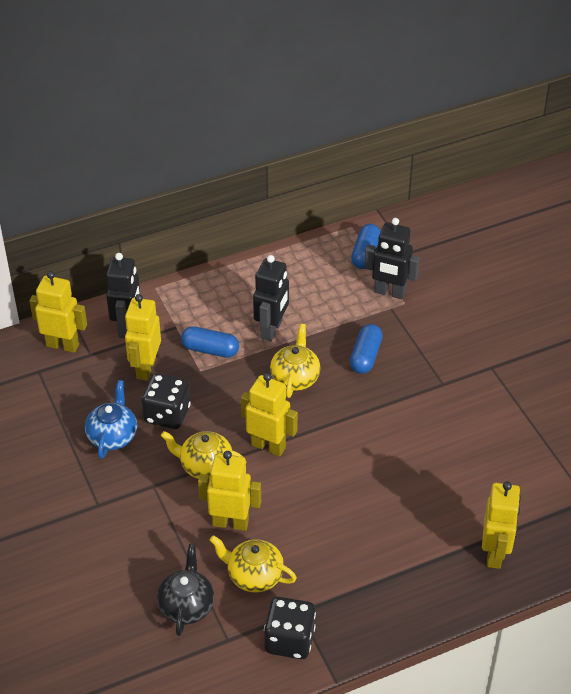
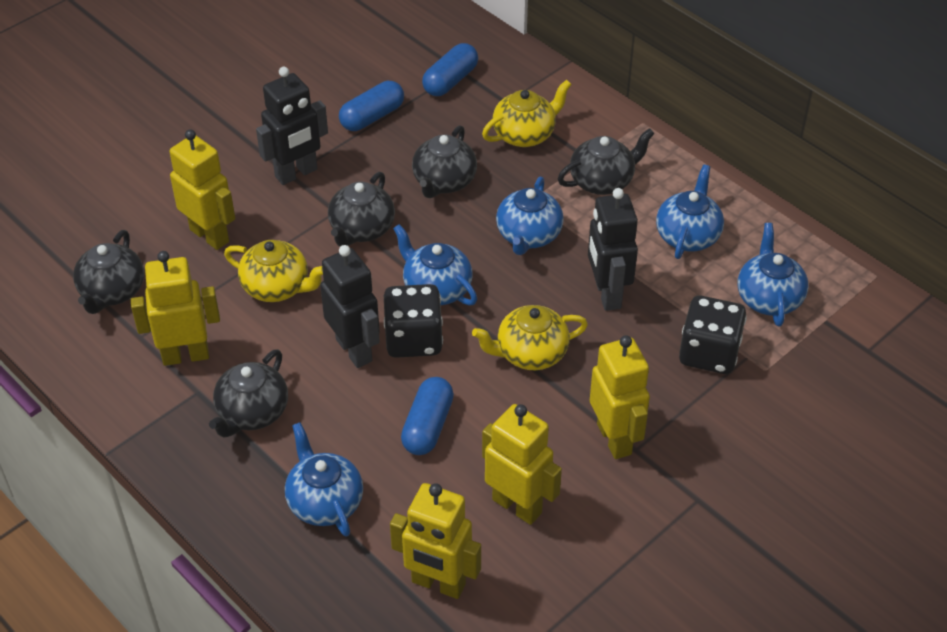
black teapot: 1 -> 5
blue teapot: 1 -> 5

